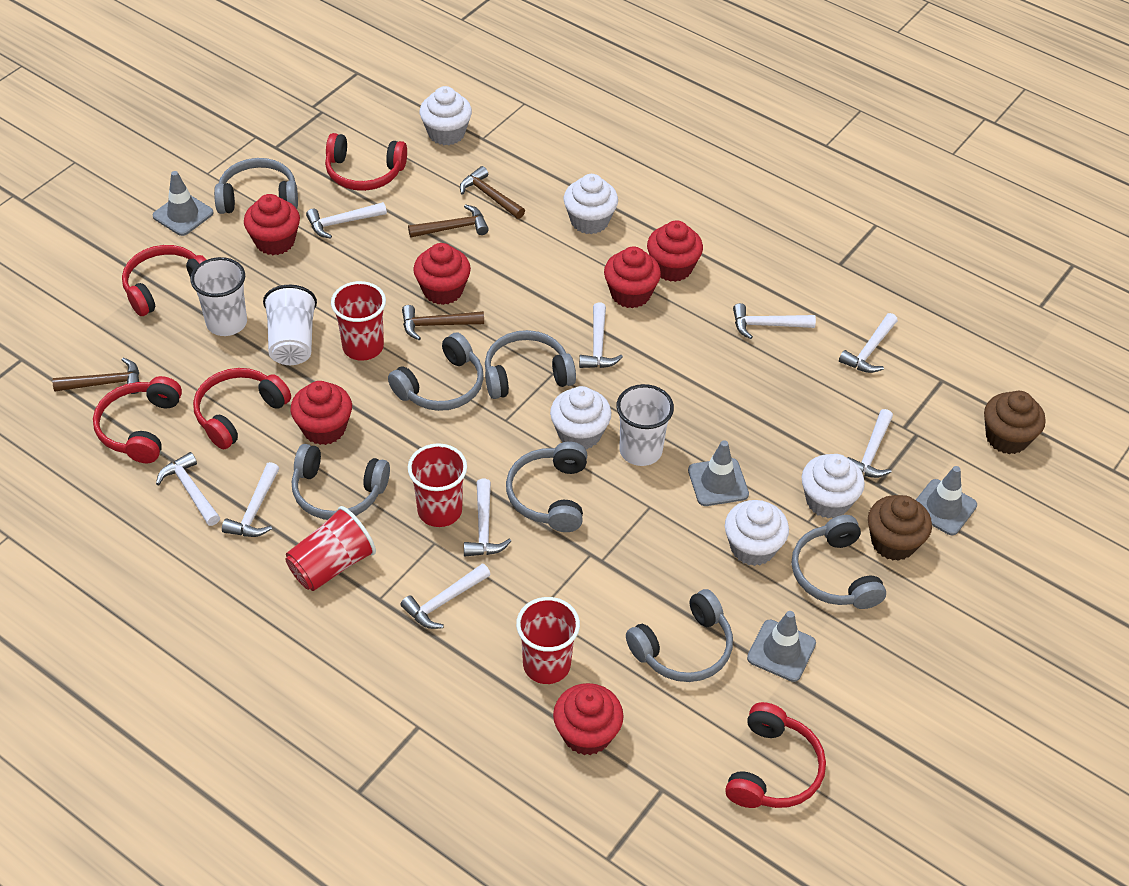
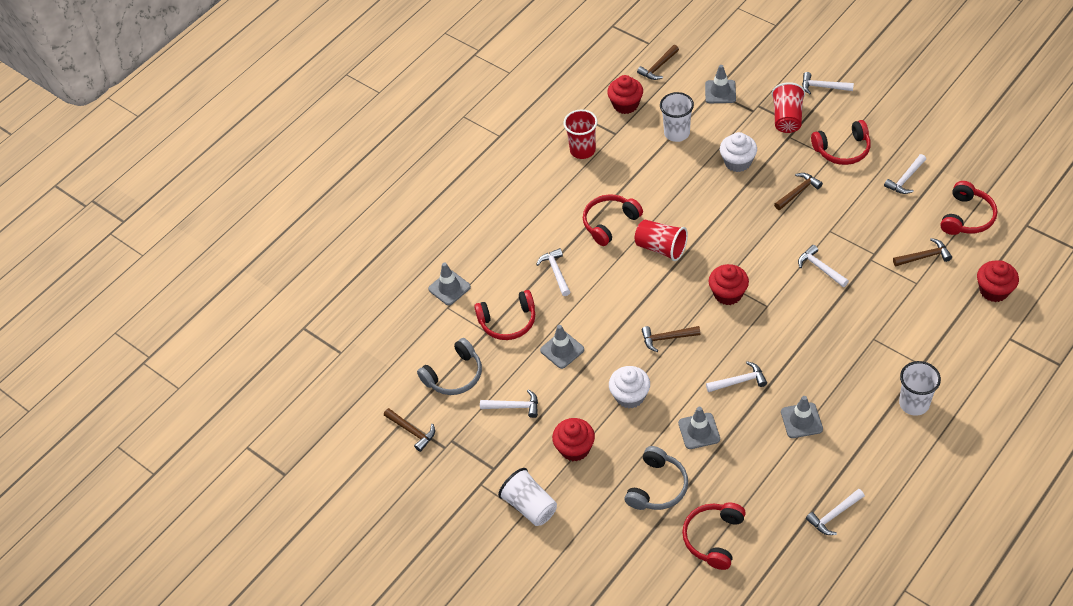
brown cupcake: 2 -> 0
brown hammer: 4 -> 5
grey headphones: 7 -> 2
grey traffic cone: 4 -> 5
red cup: 4 -> 3
red cupcake: 6 -> 4
white cupcake: 5 -> 2
white hammer: 9 -> 7

